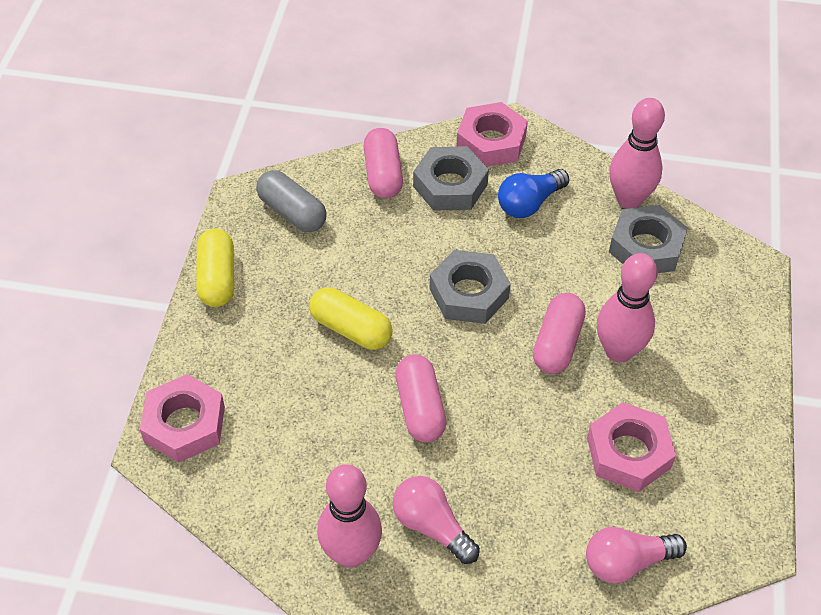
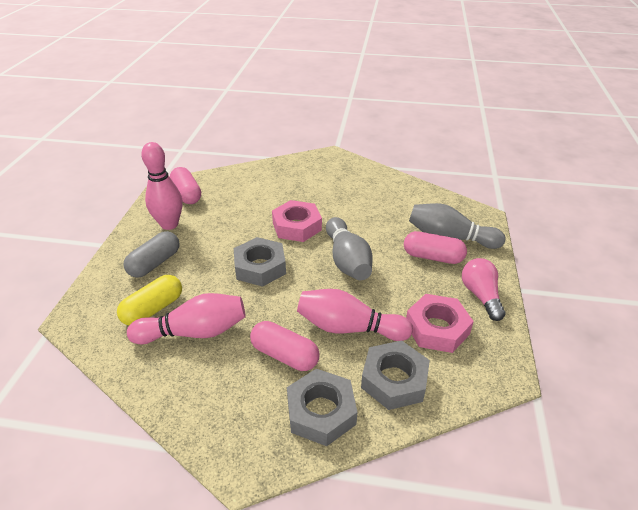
blue light bulb: 1 -> 0
grey bowling pin: 0 -> 2
pink light bulb: 2 -> 1
pink nut: 3 -> 2
yellow capsule: 2 -> 1

